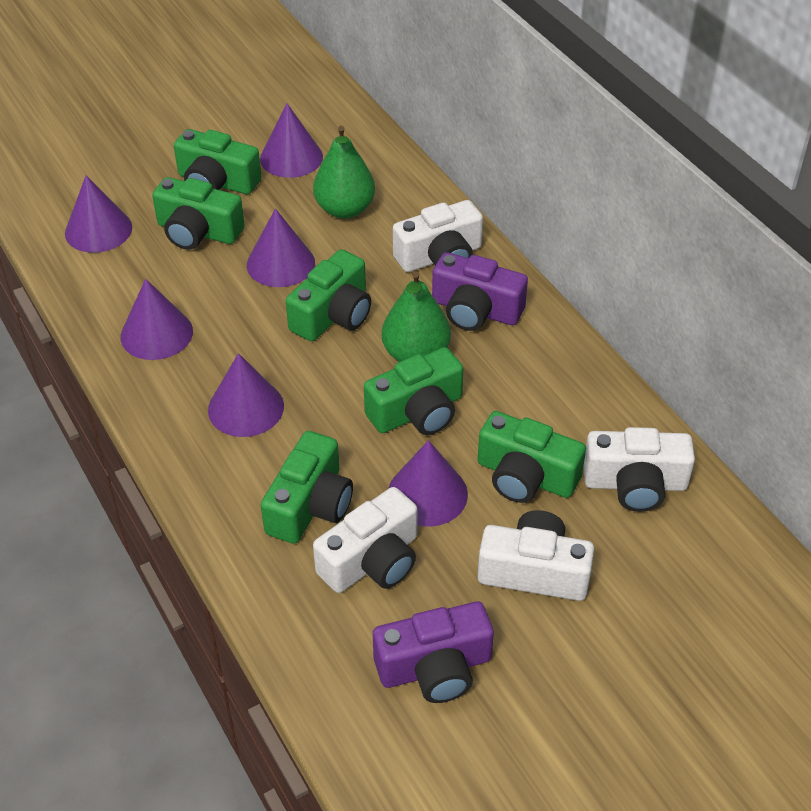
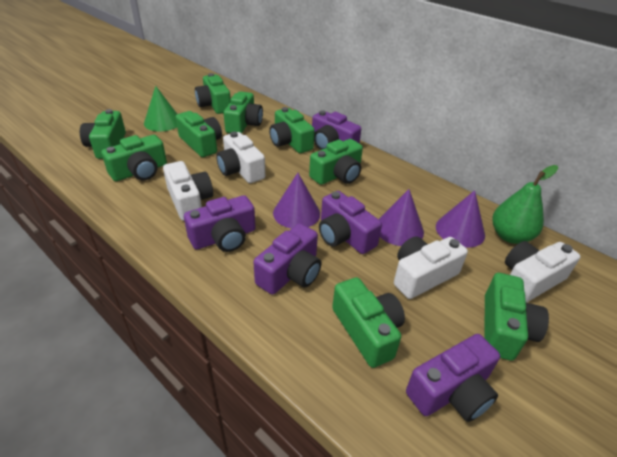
green camera: 6 -> 9
green cone: 0 -> 1
green pear: 2 -> 1
purple camera: 2 -> 5
purple cone: 6 -> 3

